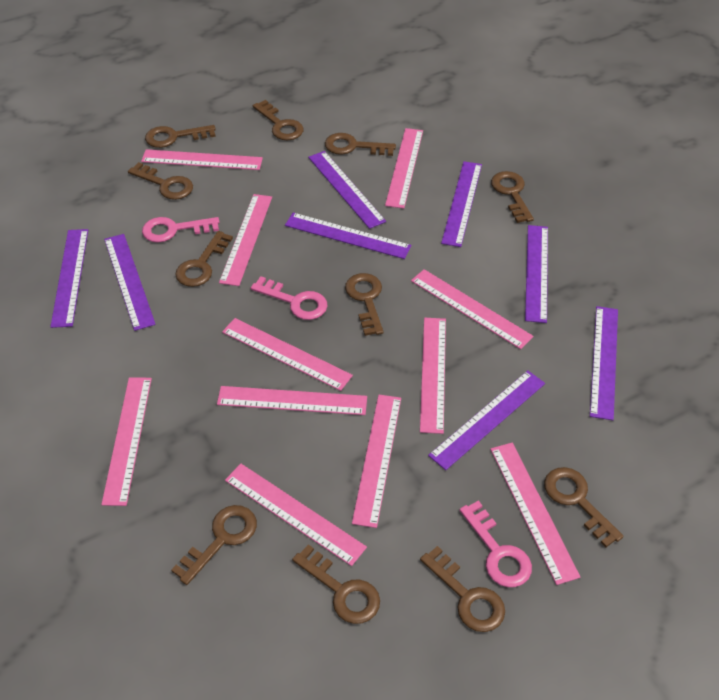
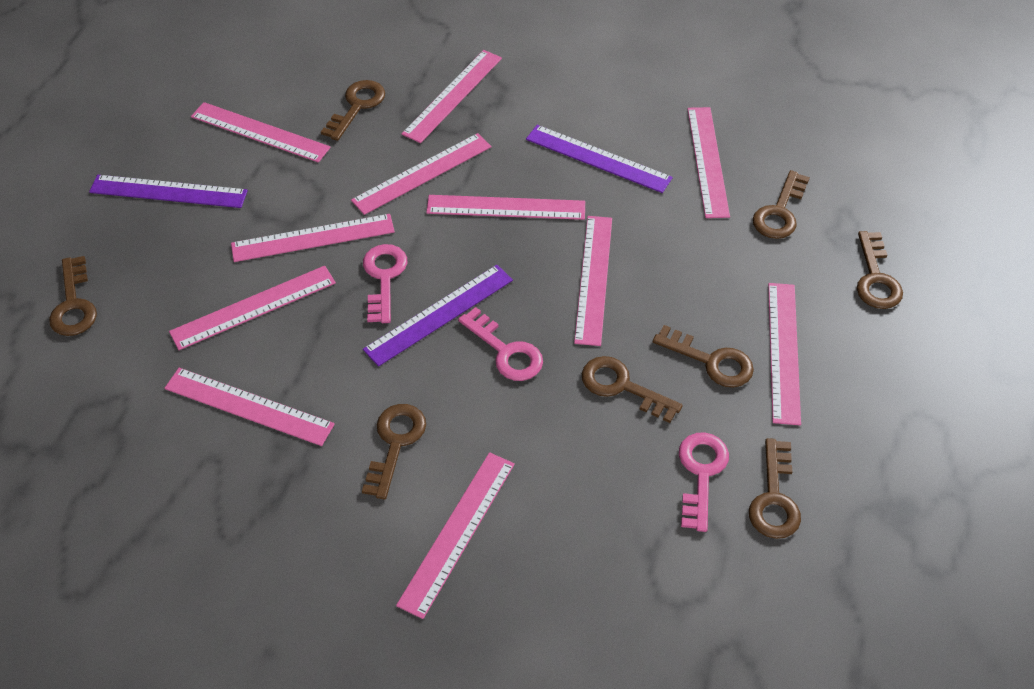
brown key: 11 -> 8
purple ruler: 8 -> 3

